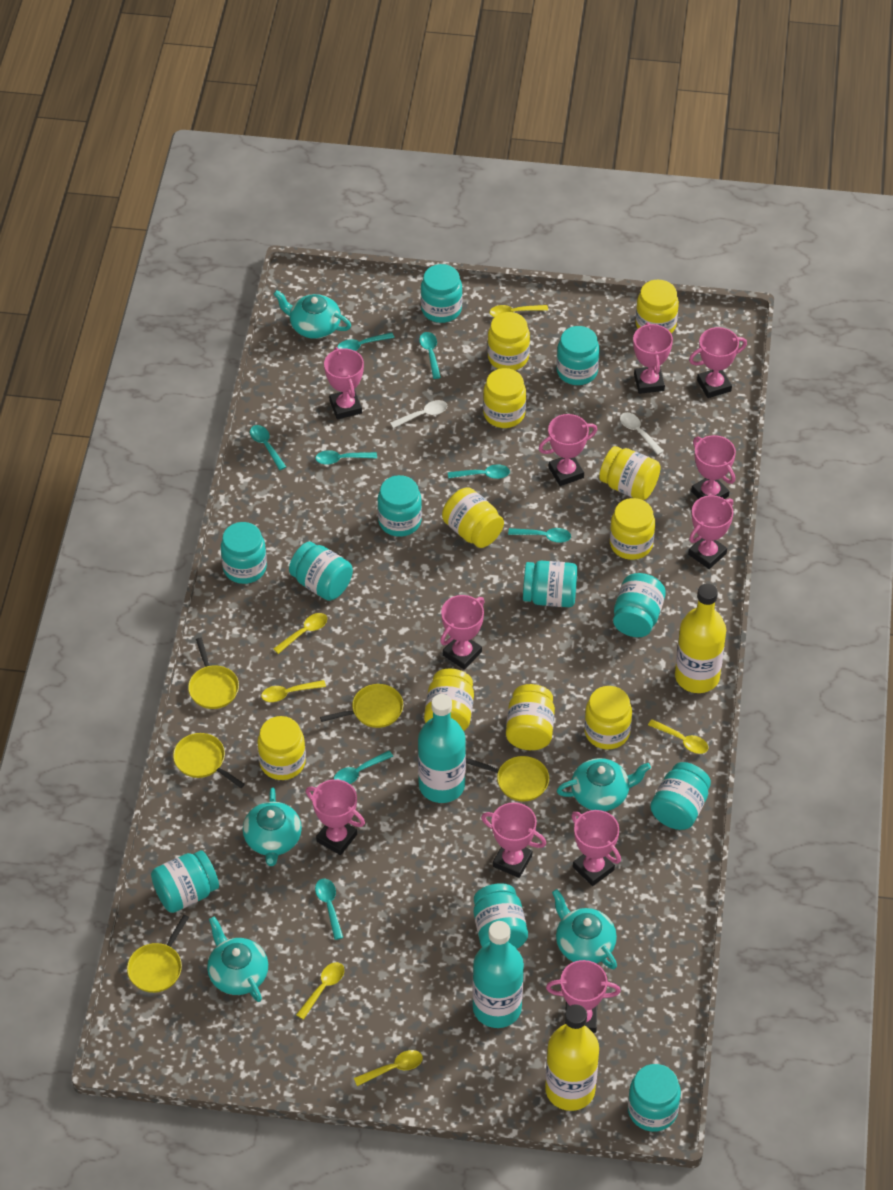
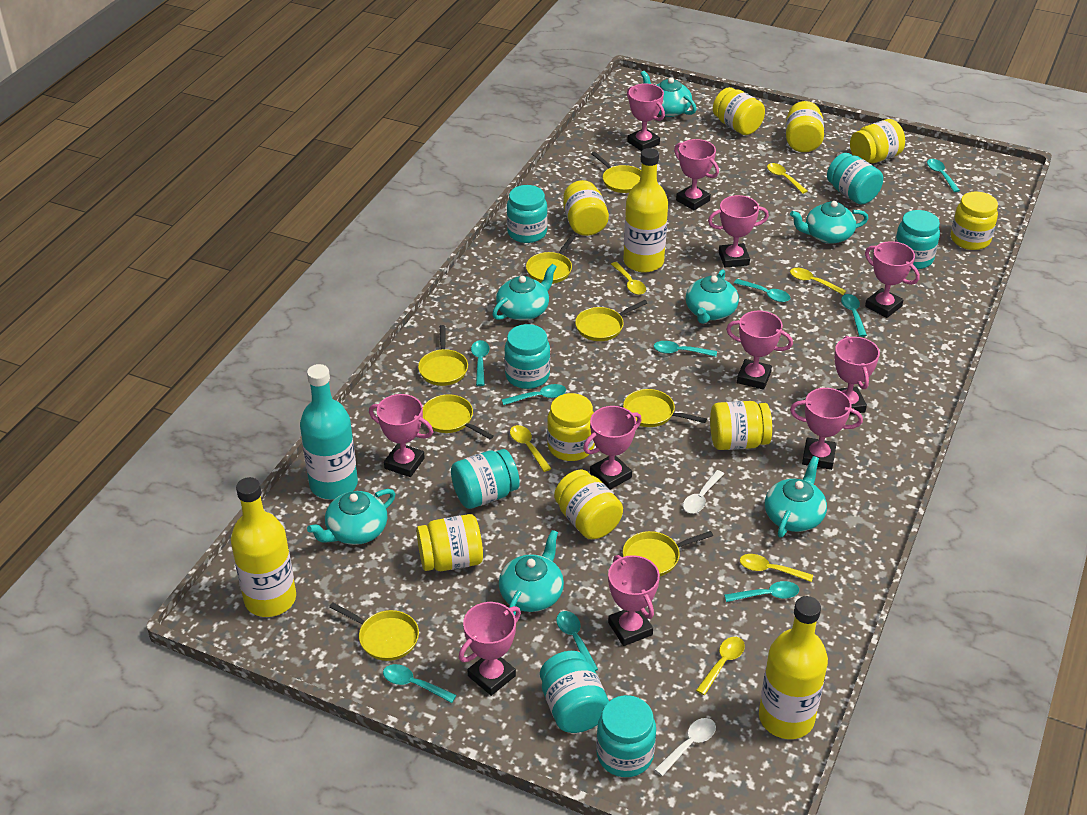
turquoise bottle: 2 -> 1
turquoise jar: 11 -> 7
turquoise spoon: 8 -> 9
turquoise teapot: 5 -> 7
yellow bottle: 2 -> 3
yellow jar: 10 -> 9
yellow pan: 5 -> 8

